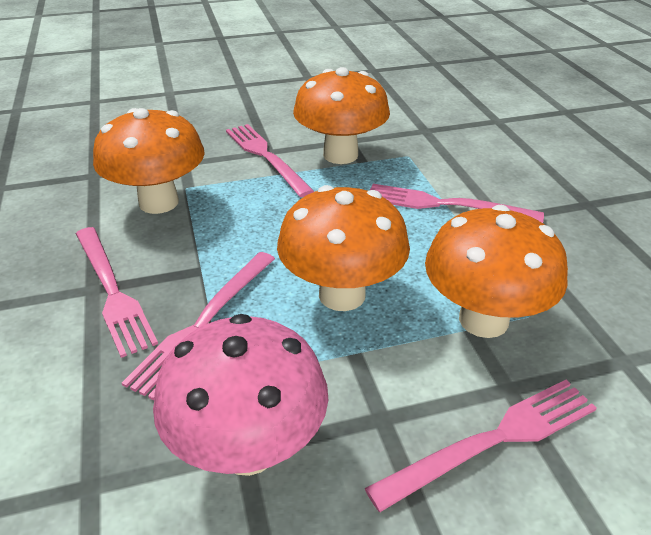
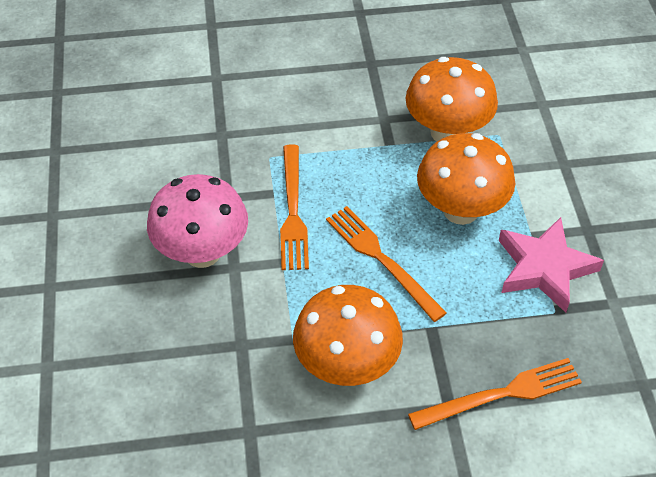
orange fork: 0 -> 3
orange mushroom: 4 -> 3
pink fork: 5 -> 0
pink star: 0 -> 1

